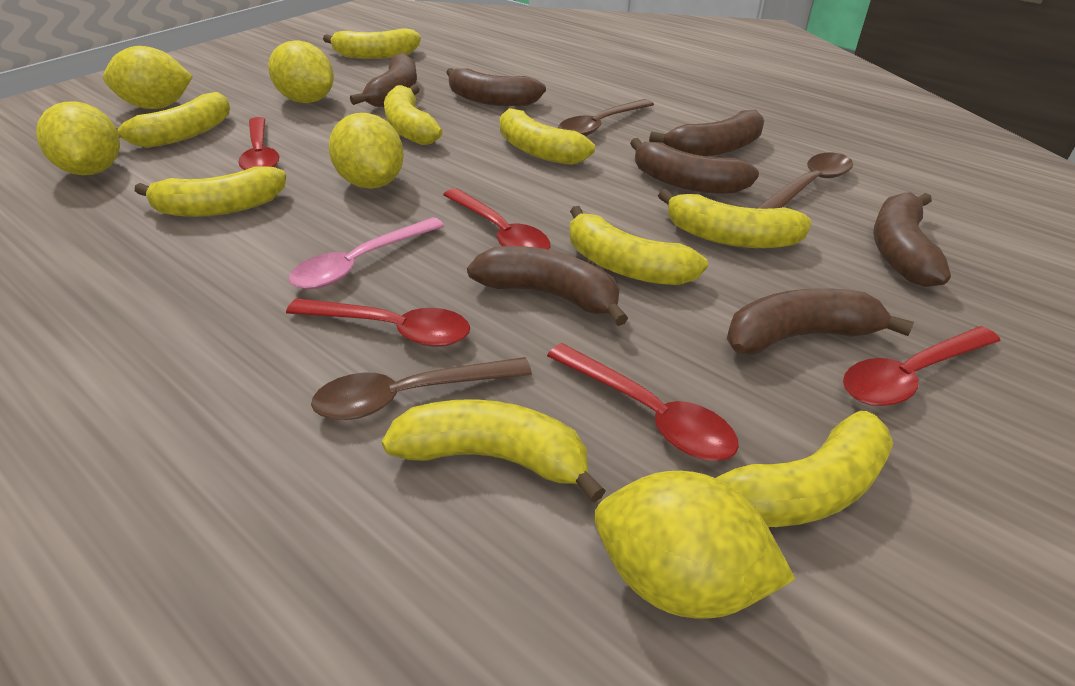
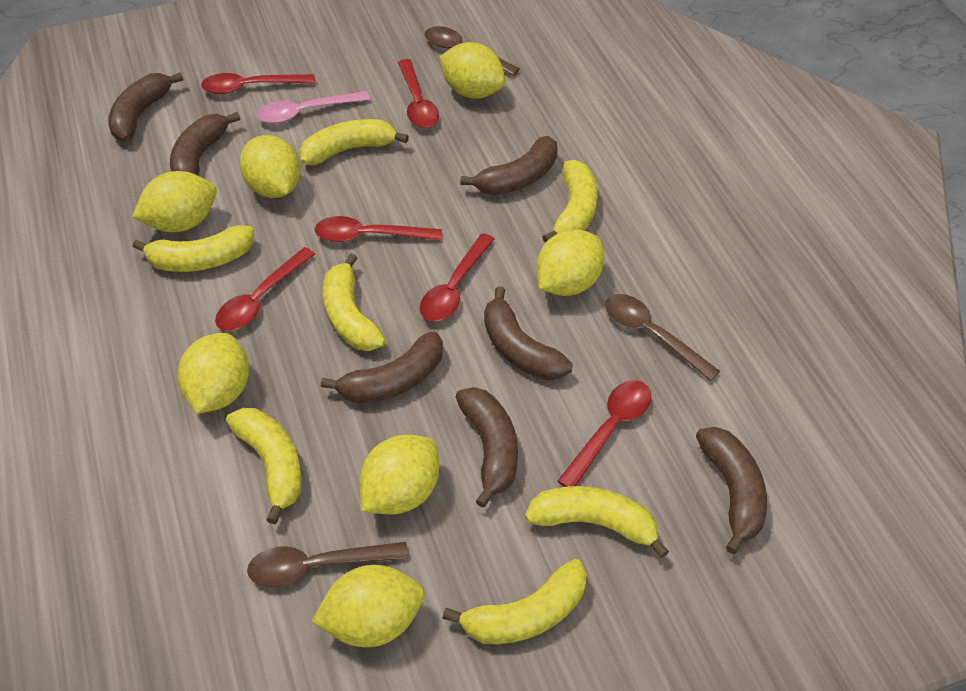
red spoon: 5 -> 6
yellow banana: 9 -> 7
yellow lemon: 5 -> 7

